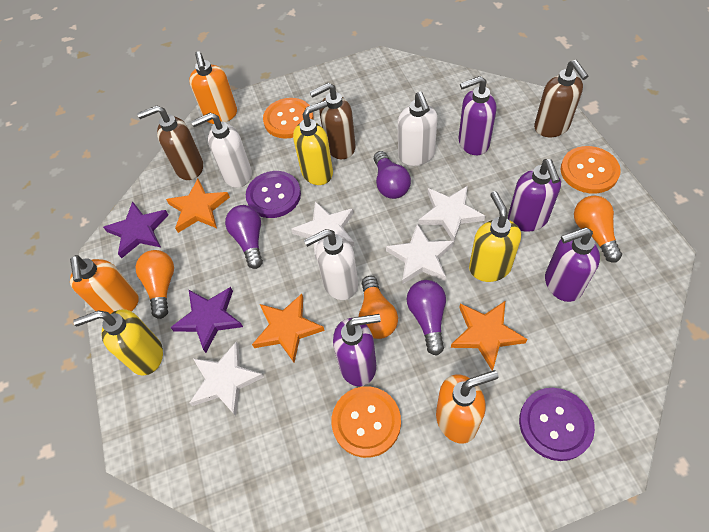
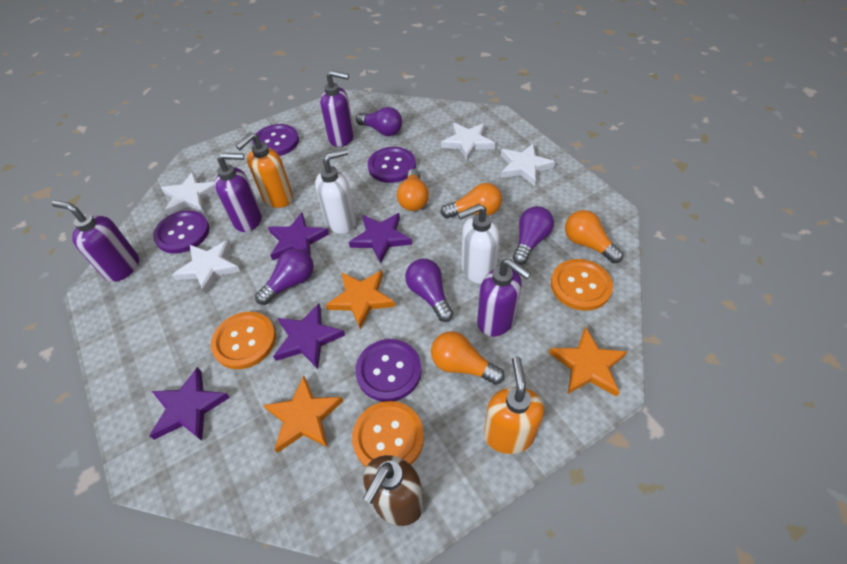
brown soap dispenser: 3 -> 1
orange light bulb: 3 -> 4
orange soap dispenser: 3 -> 2
purple button: 2 -> 4
purple light bulb: 3 -> 4
purple star: 2 -> 4
white soap dispenser: 3 -> 2
yellow soap dispenser: 3 -> 0

